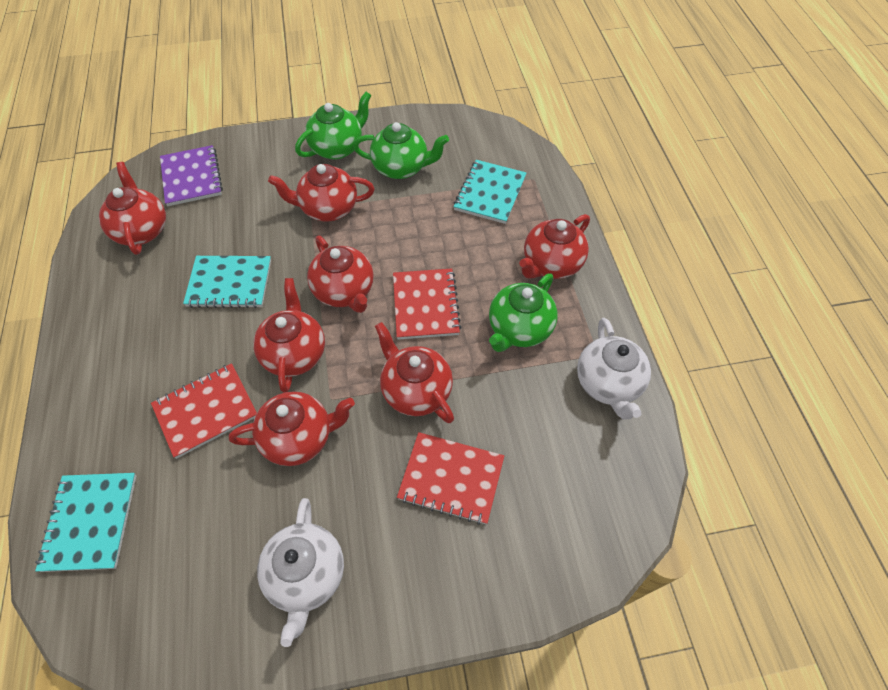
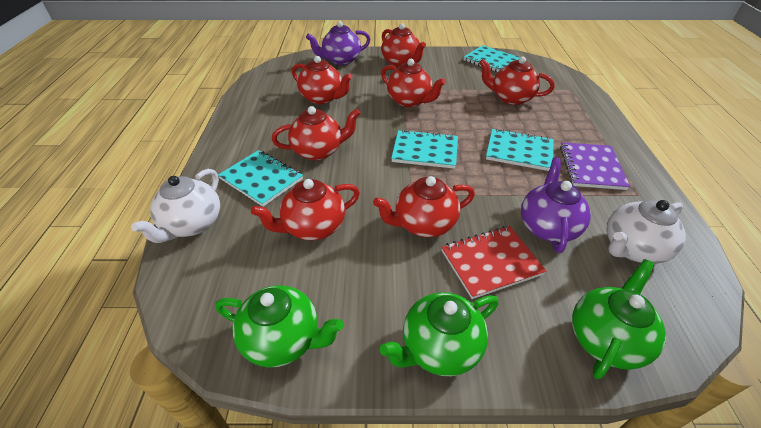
purple teapot: 0 -> 2
red notebook: 3 -> 1
turquoise notebook: 3 -> 4

